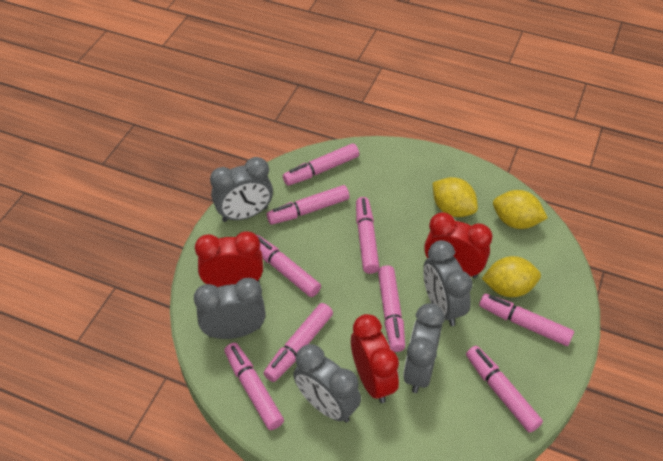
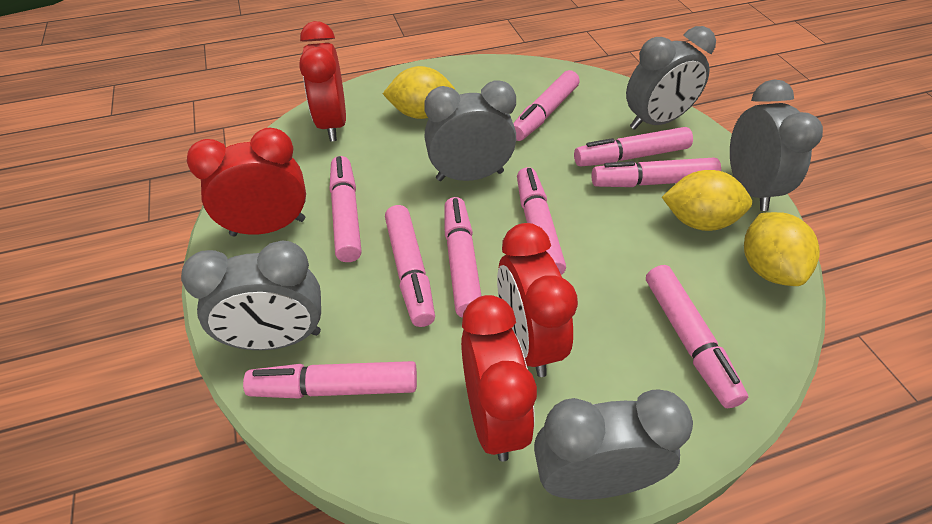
red clock: 3 -> 4

